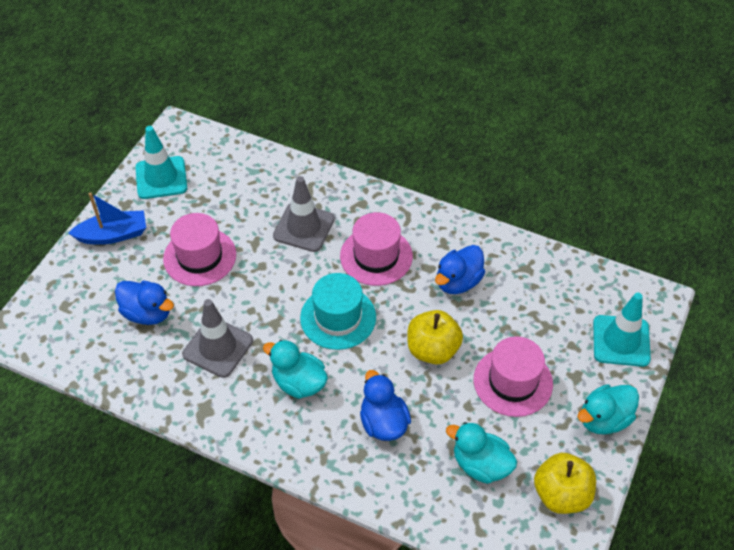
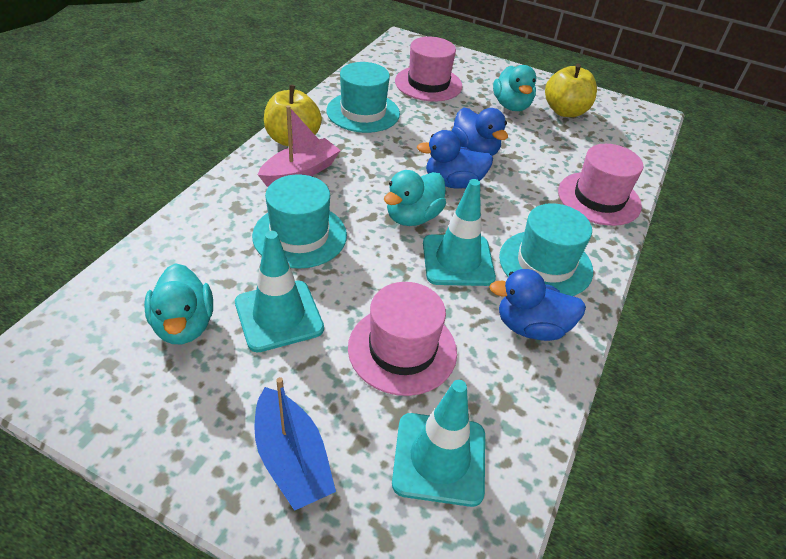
grey traffic cone: 2 -> 0
pink boat: 0 -> 1
turquoise hat: 1 -> 3
turquoise traffic cone: 2 -> 3

